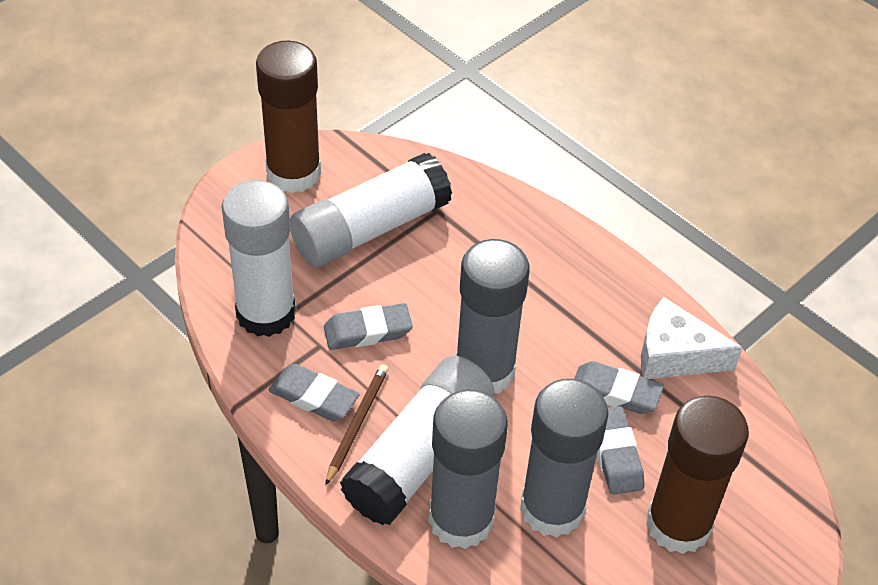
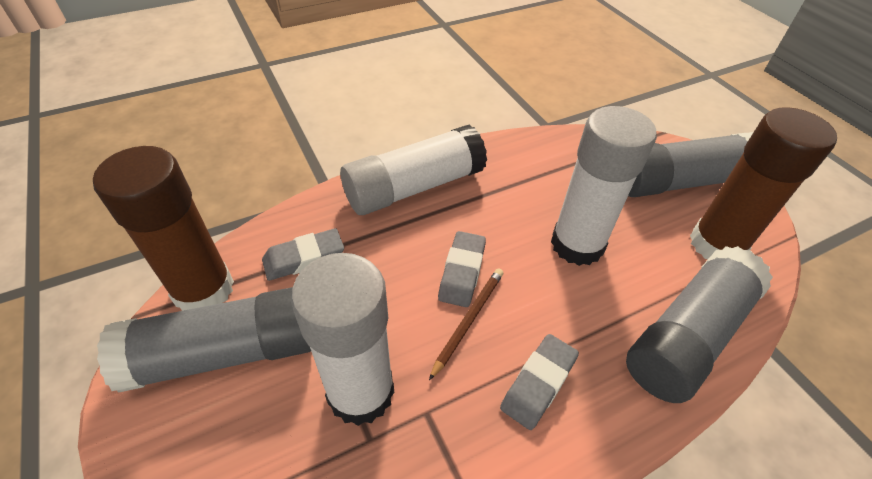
grey eraser: 4 -> 3
white cheese: 1 -> 0

